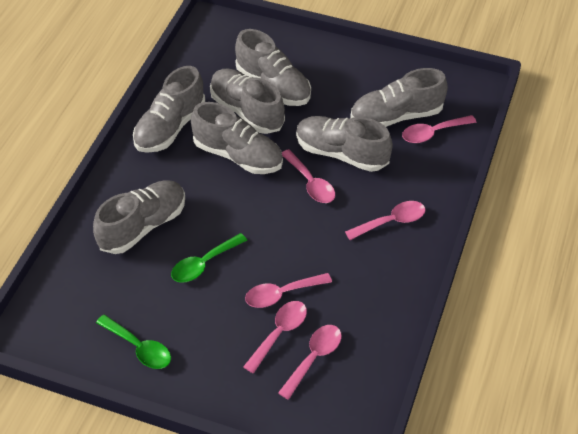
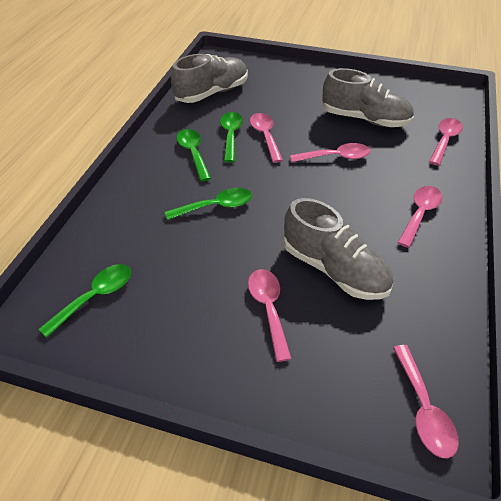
green spoon: 2 -> 4
grey shoe: 7 -> 3

